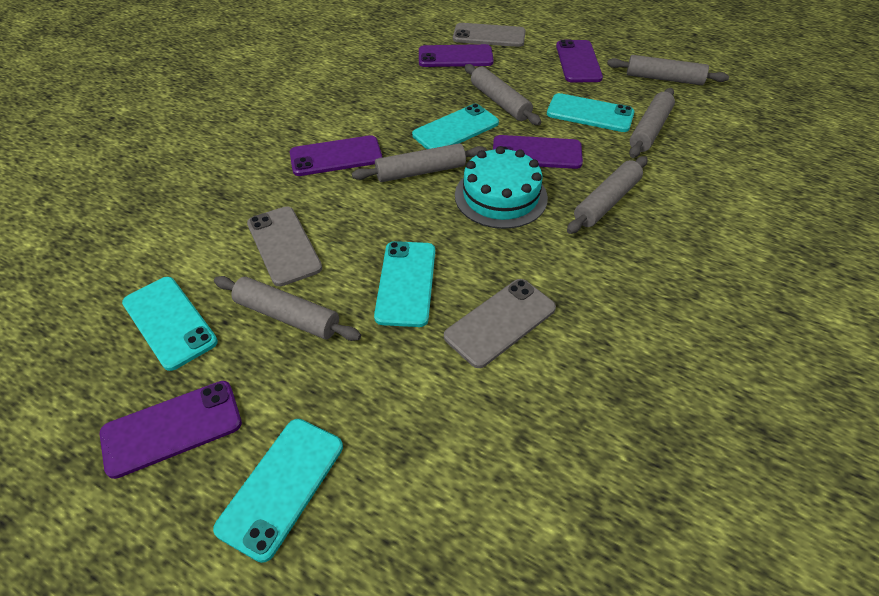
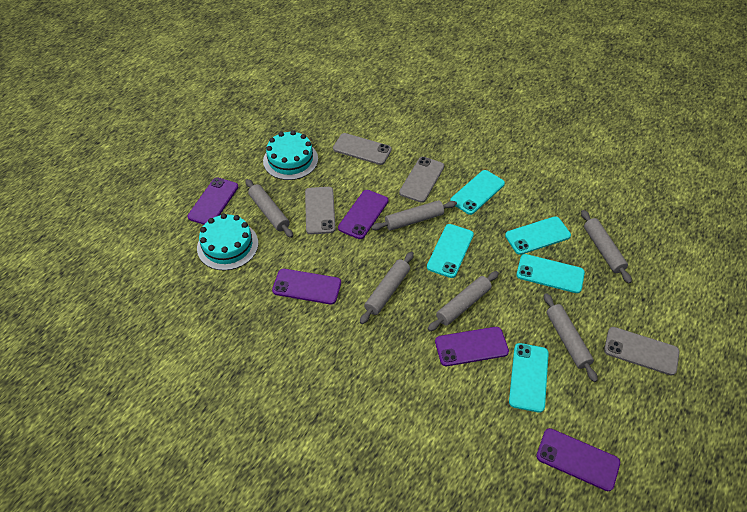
grey phone: 3 -> 4
turquoise cake: 1 -> 2

